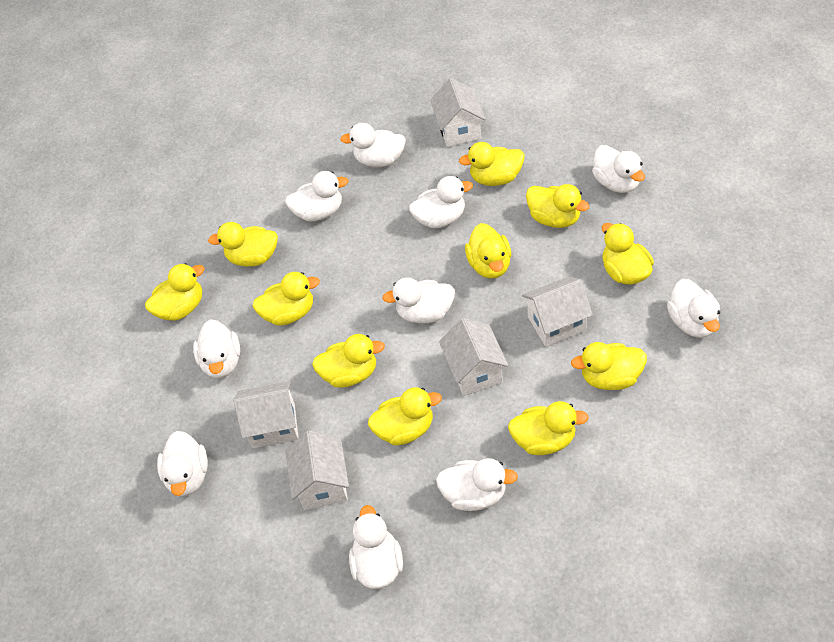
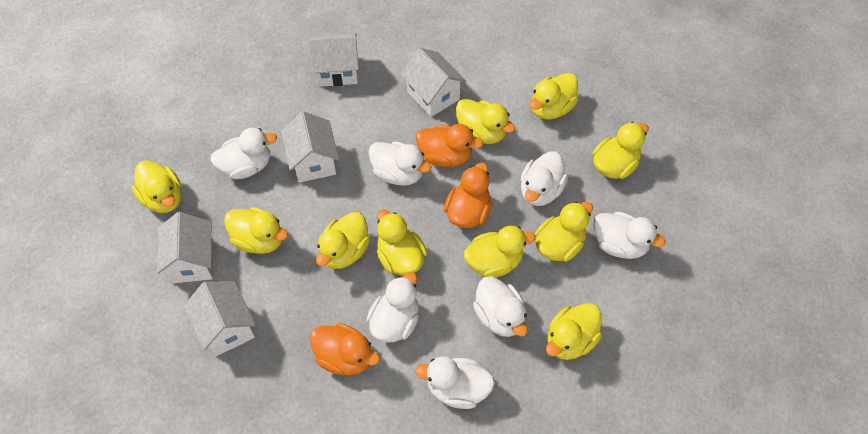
orange duck: 0 -> 3
white duck: 10 -> 7
yellow duck: 11 -> 10

